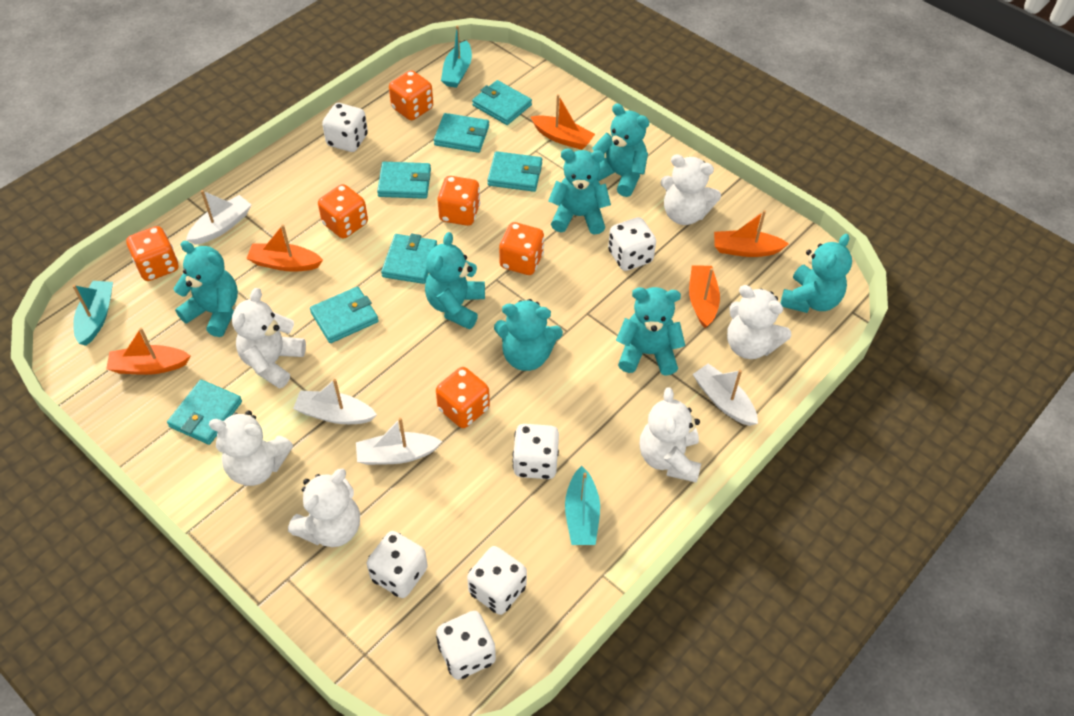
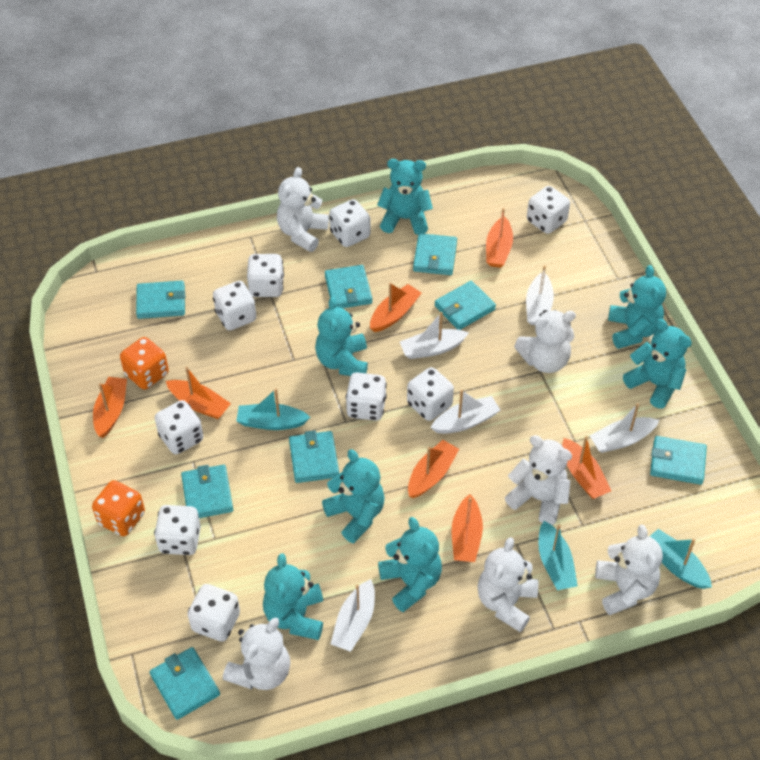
orange boat: 5 -> 7
orange dice: 6 -> 2
turquoise wallet: 7 -> 8
white boat: 4 -> 5
white dice: 6 -> 9

